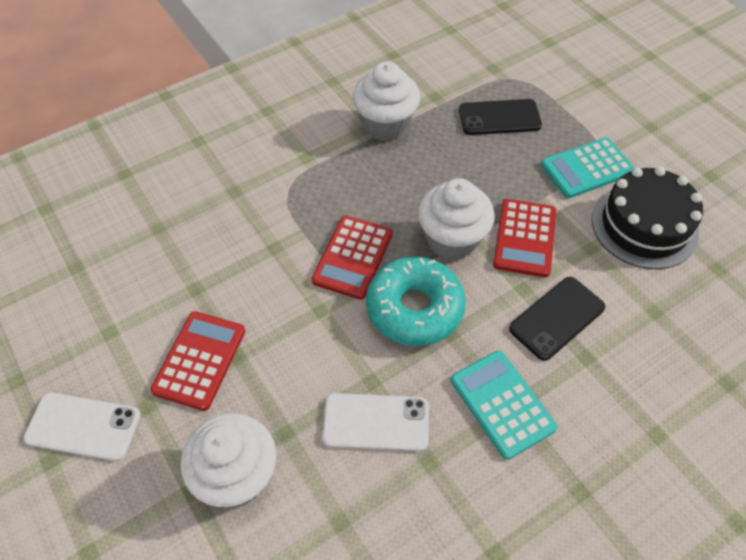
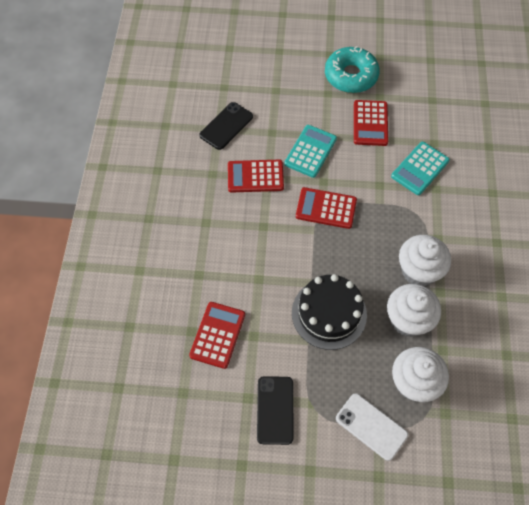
red calculator: 3 -> 4
white phone: 2 -> 1

